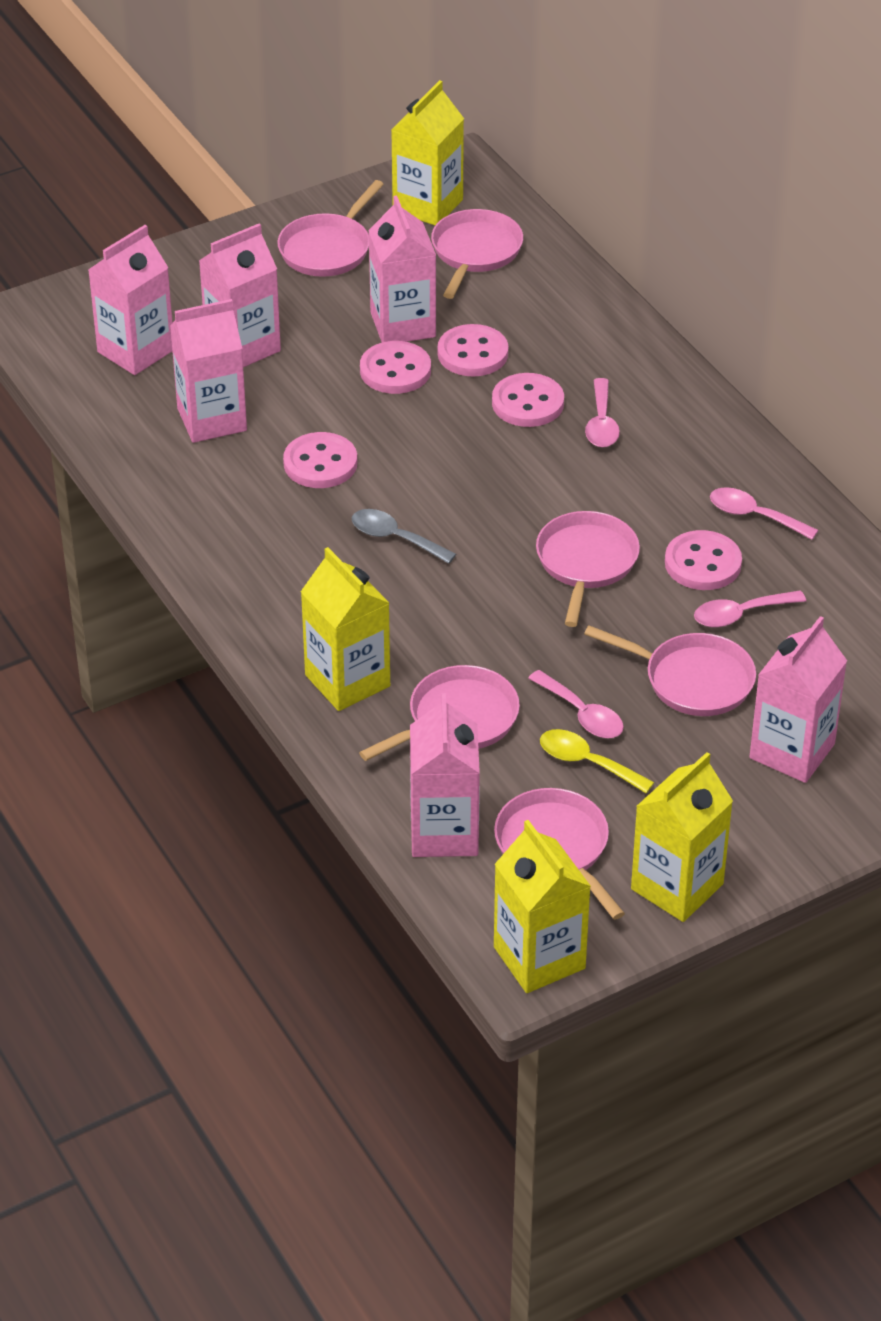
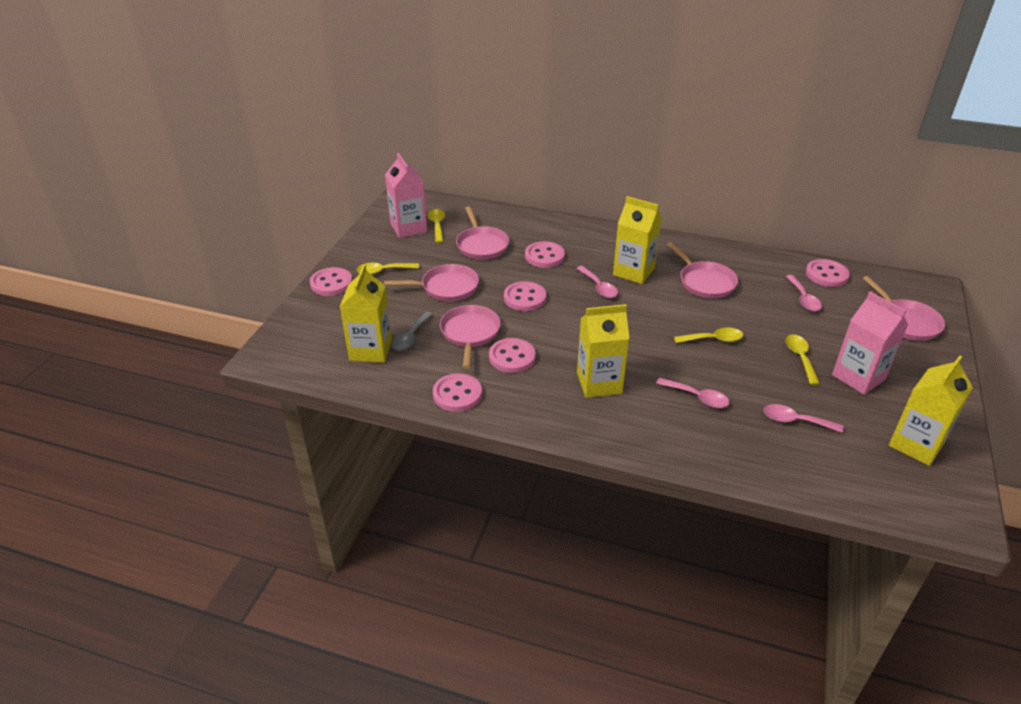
pink button: 5 -> 6
pink carton: 6 -> 2
pink pan: 6 -> 5
yellow spoon: 1 -> 4

